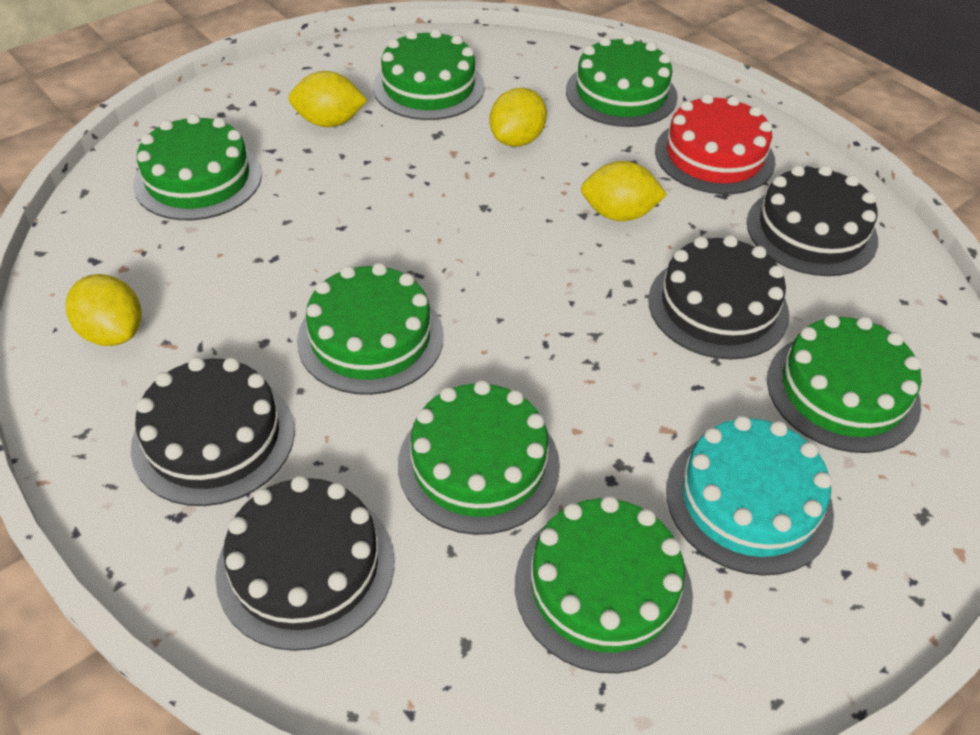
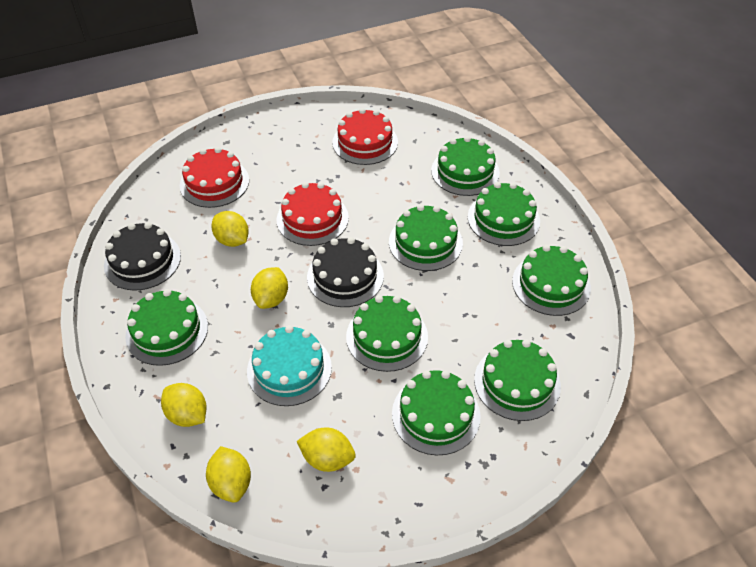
black cake: 4 -> 2
green cake: 7 -> 8
red cake: 1 -> 3
yellow lemon: 4 -> 5

